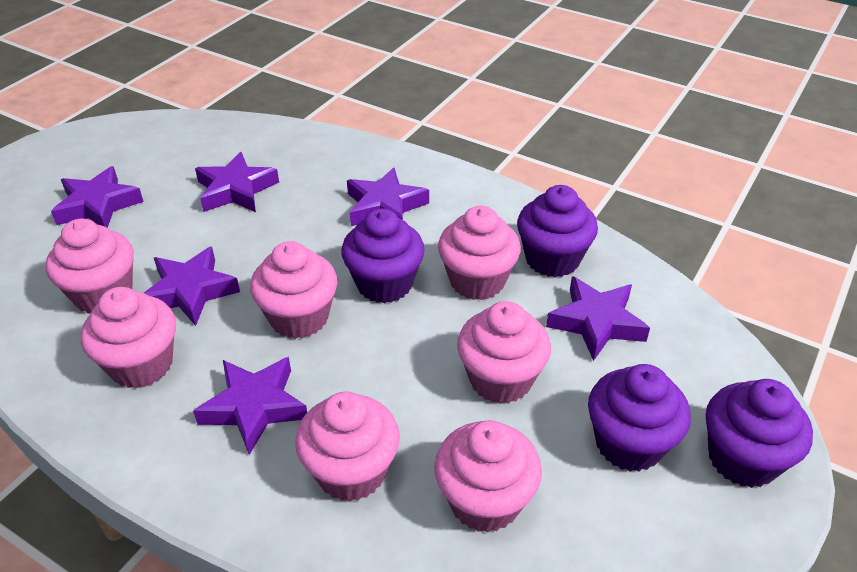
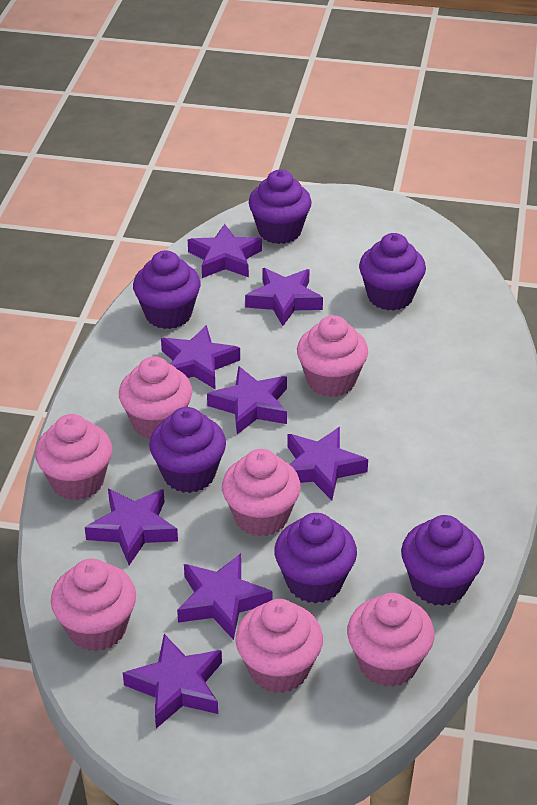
purple cupcake: 4 -> 6
purple star: 6 -> 8

